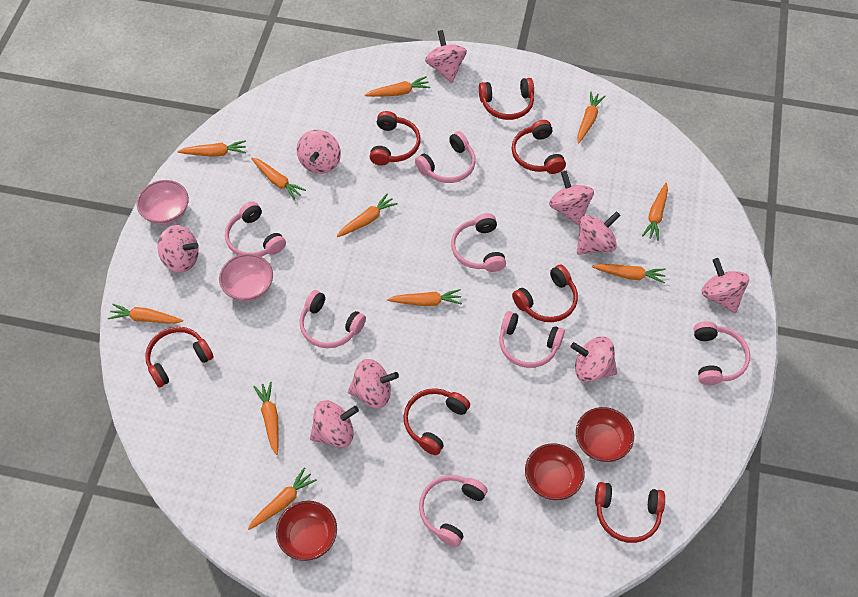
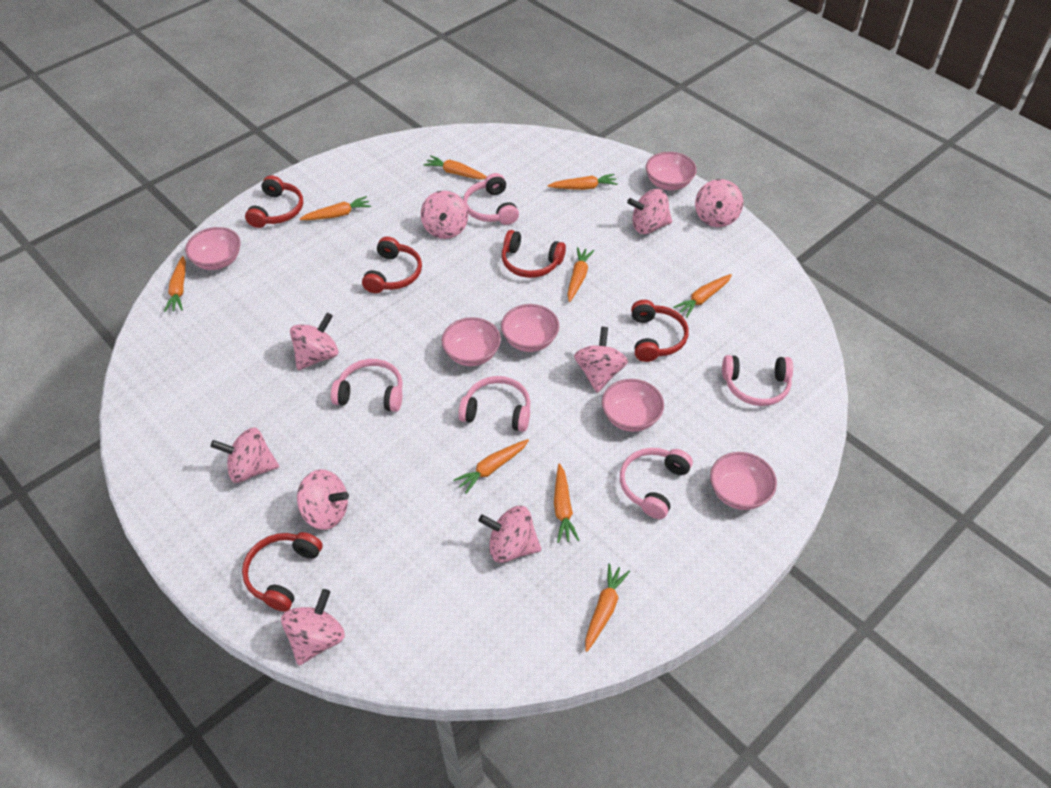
orange carrot: 11 -> 9
pink bowl: 2 -> 6
pink headphones: 7 -> 5
red bowl: 3 -> 0
red headphones: 7 -> 5

